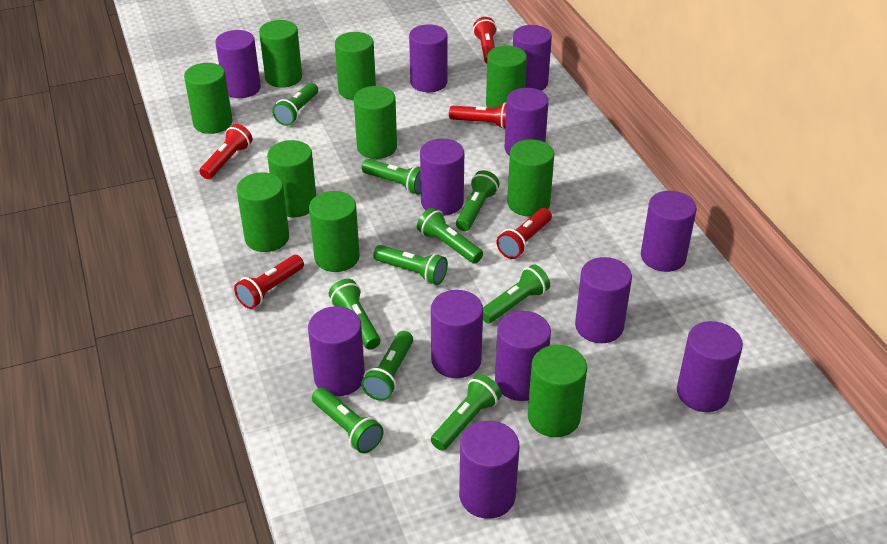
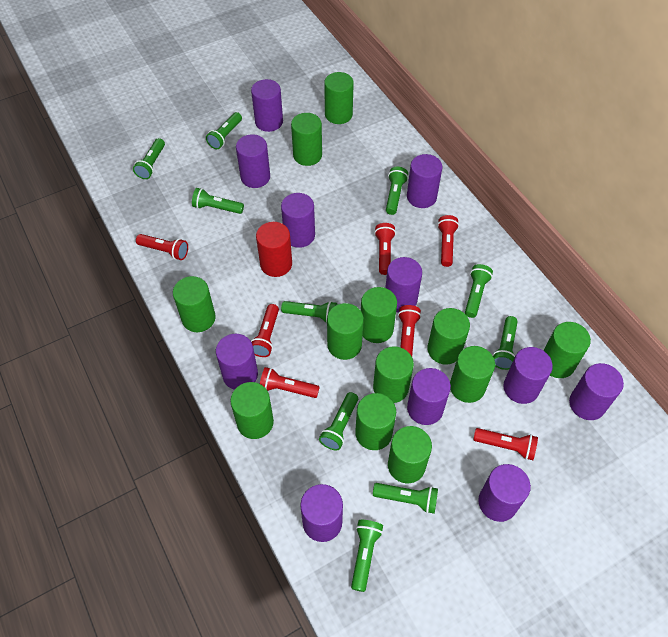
green cylinder: 10 -> 12
purple cylinder: 12 -> 11
red cylinder: 0 -> 1
red flashlight: 5 -> 7

